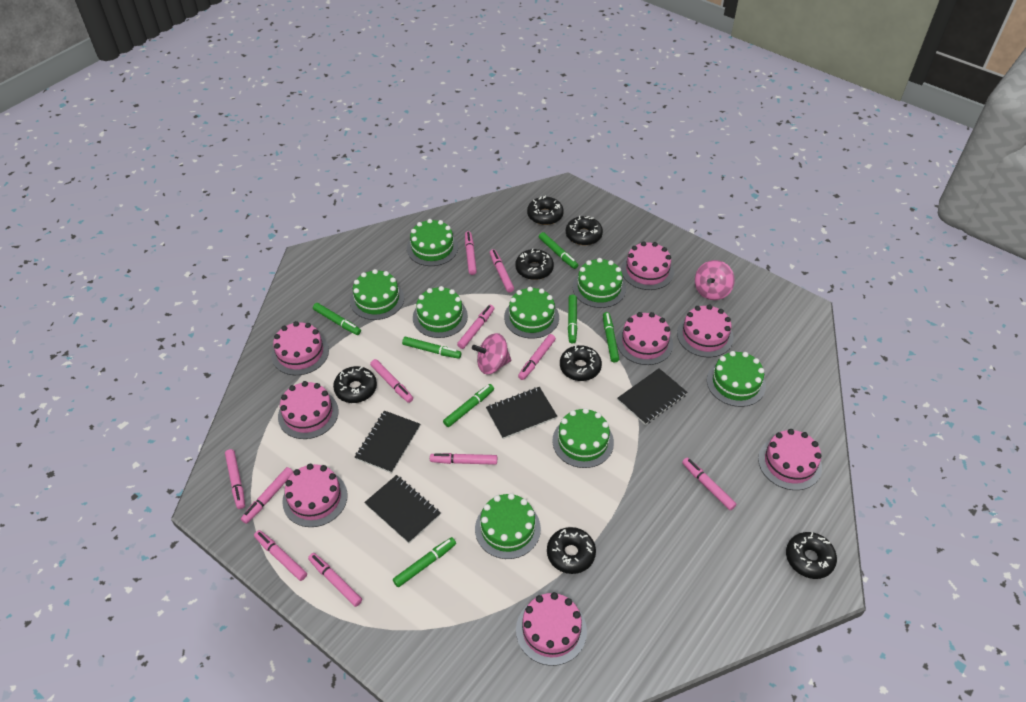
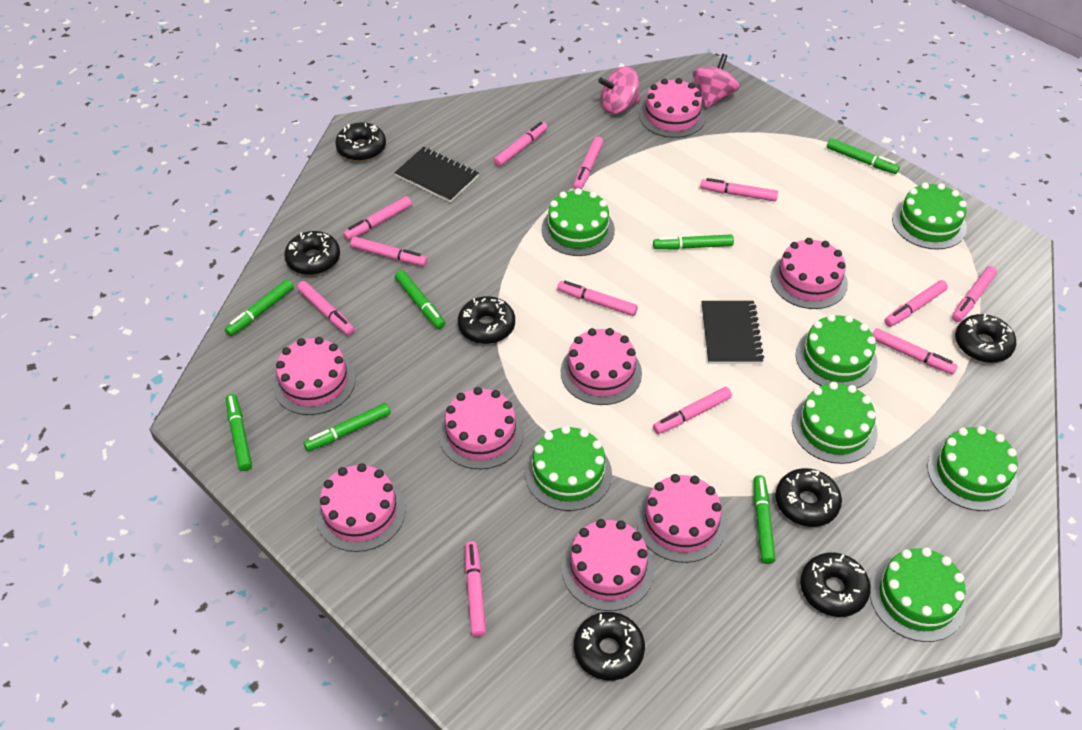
black notebook: 4 -> 2
green cake: 8 -> 7
pink marker: 11 -> 12

